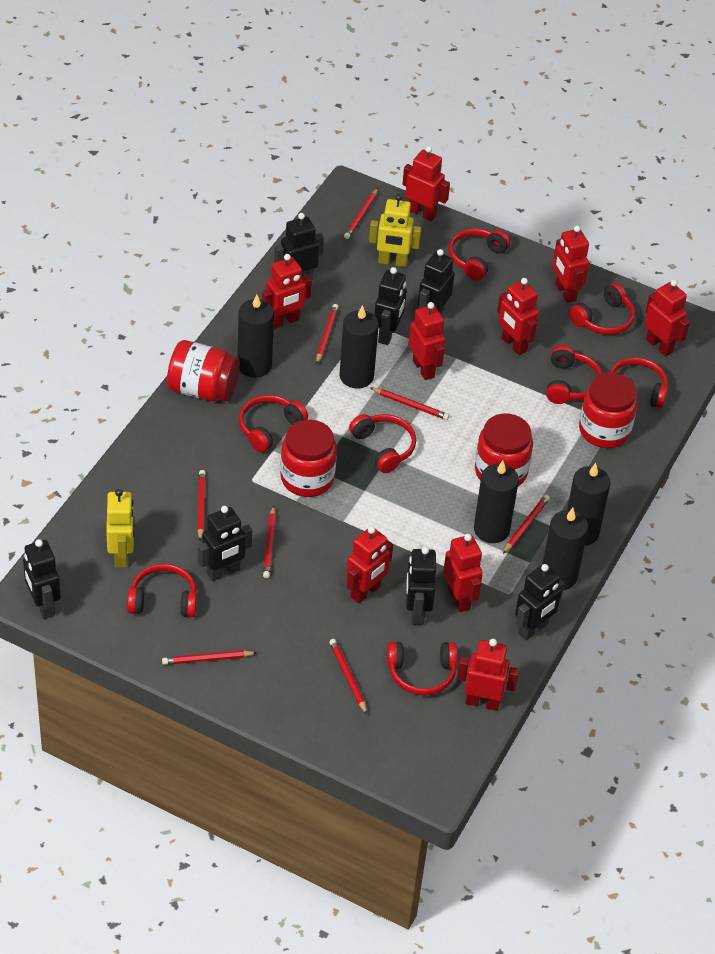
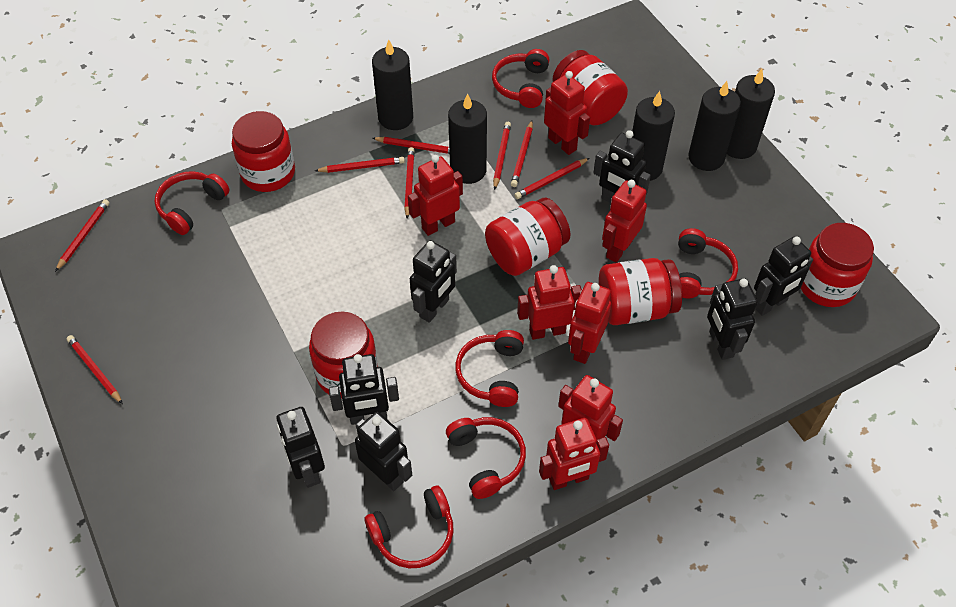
red headphones: 8 -> 6
red jar: 4 -> 6
red robot: 9 -> 7
yellow robot: 2 -> 0

